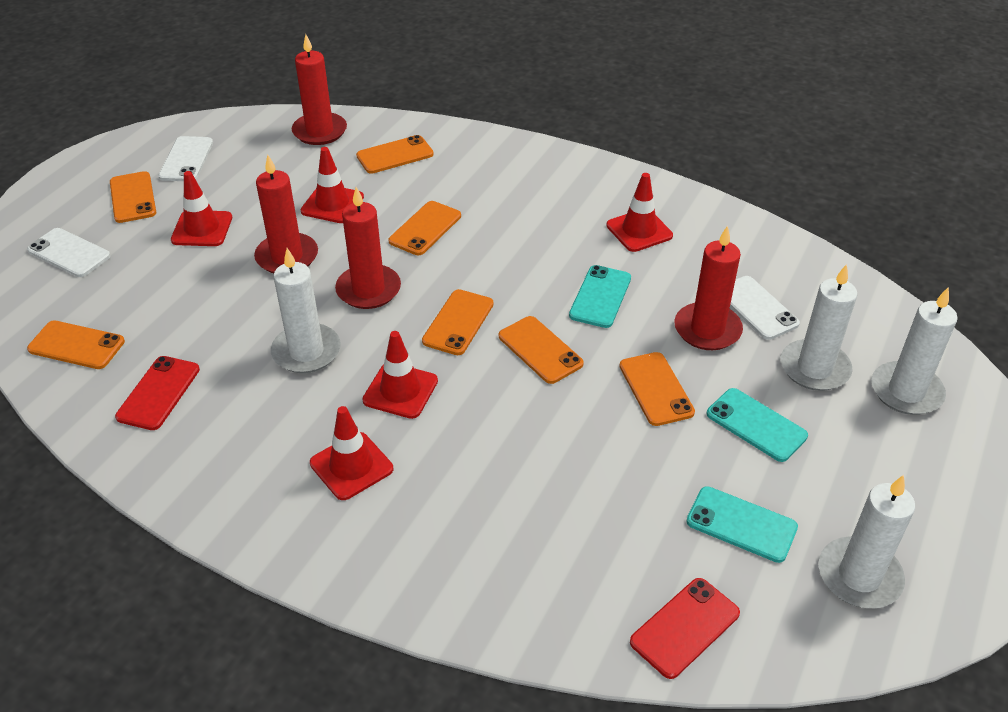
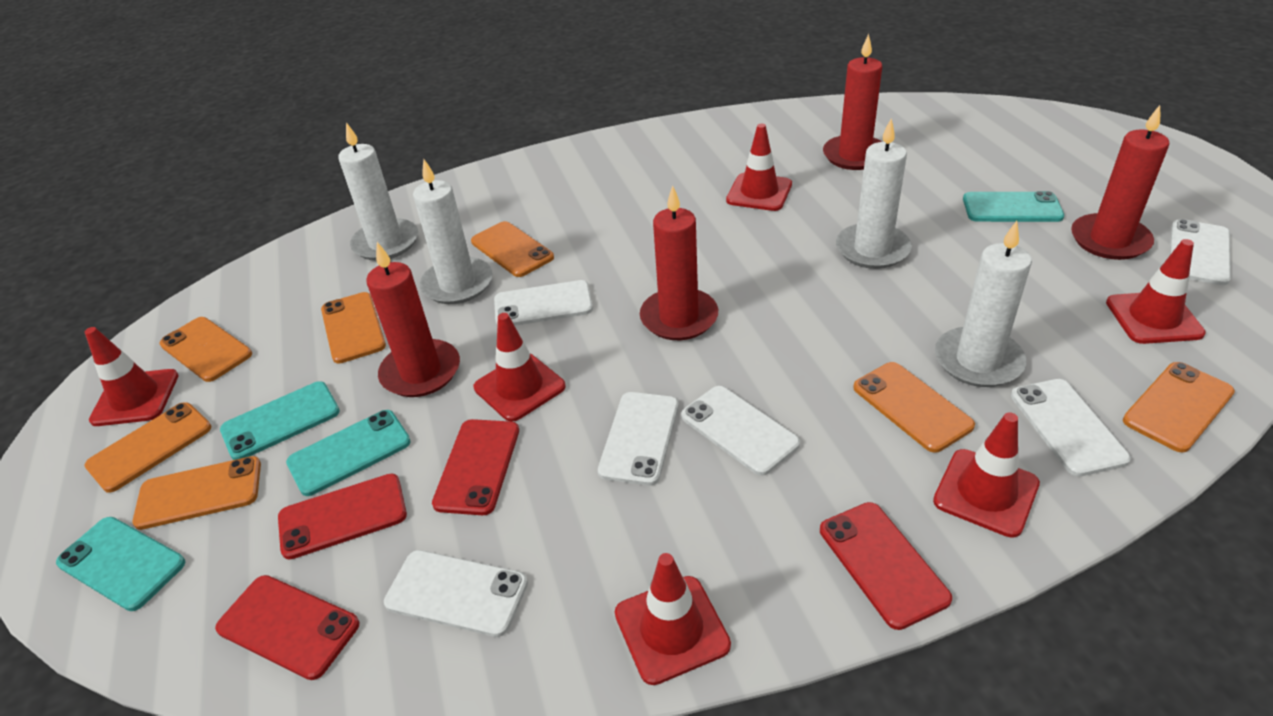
red phone: 2 -> 4
red traffic cone: 5 -> 6
turquoise phone: 3 -> 4
white phone: 3 -> 6

